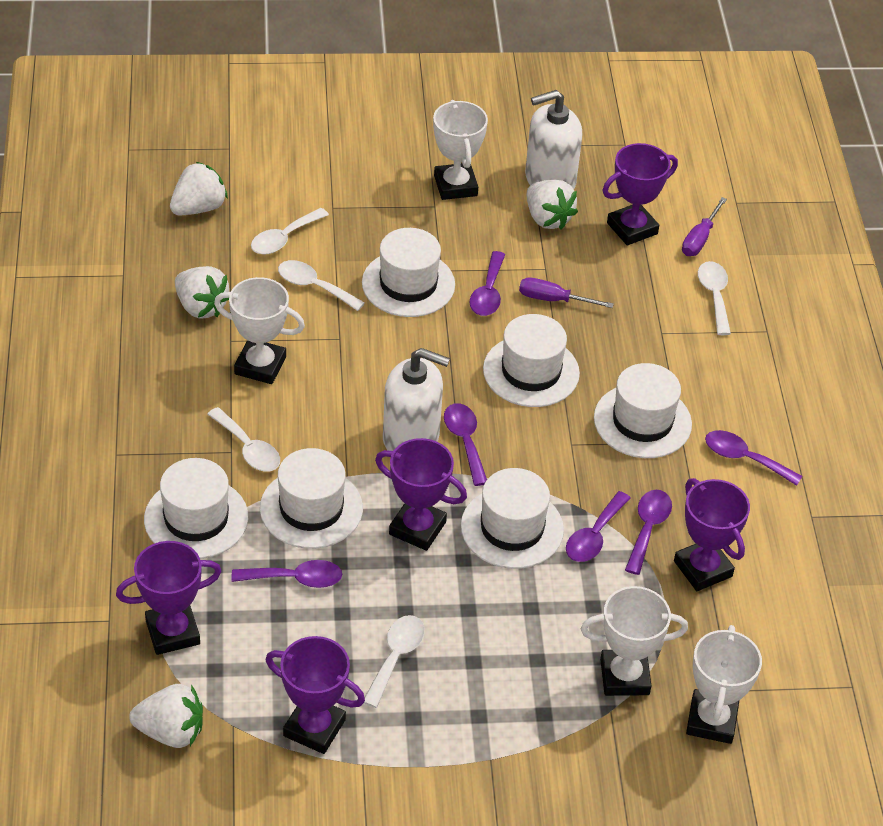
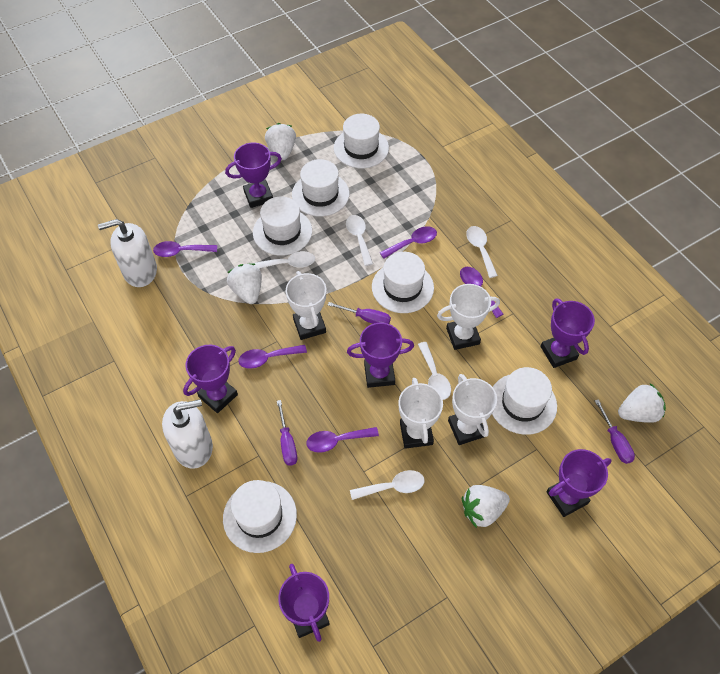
purple screwdriver: 2 -> 3
purple spoon: 6 -> 5
purple trophy: 5 -> 6

